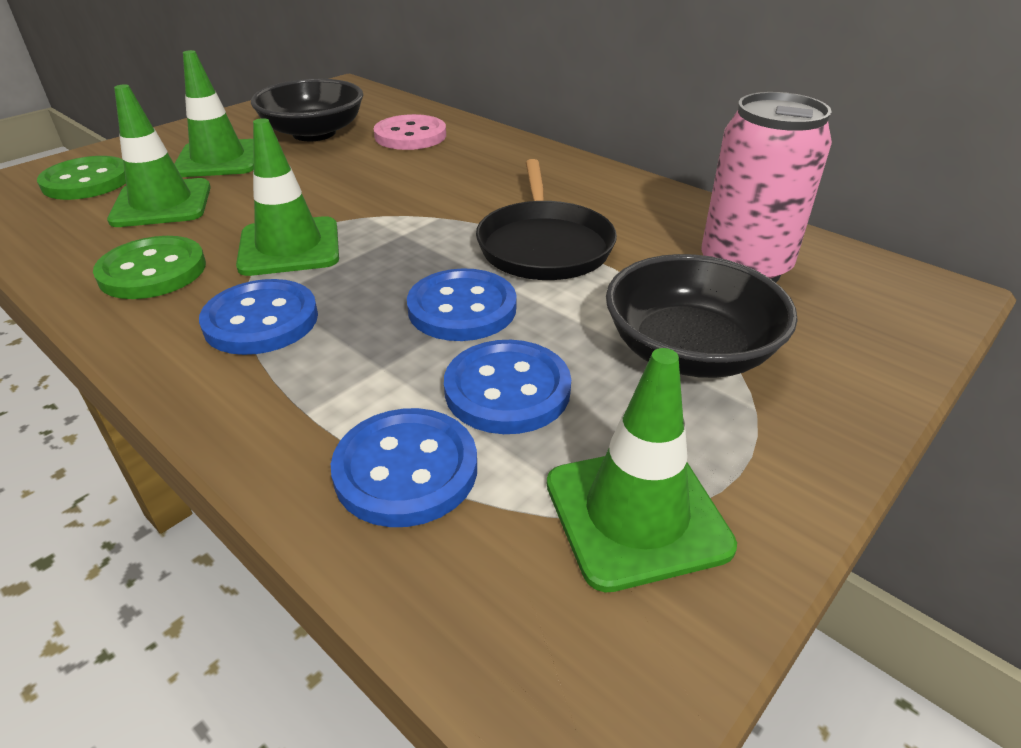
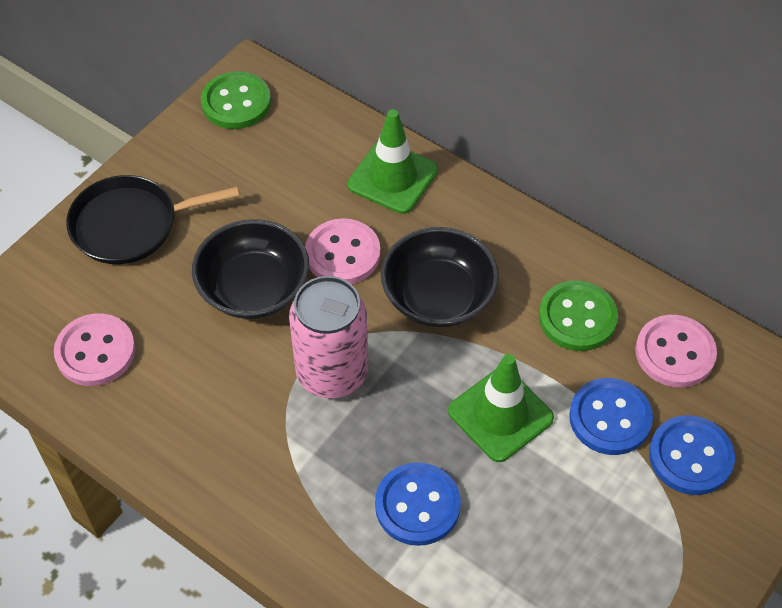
blue button: 4 -> 3
green traffic cone: 4 -> 2
pink button: 1 -> 3

